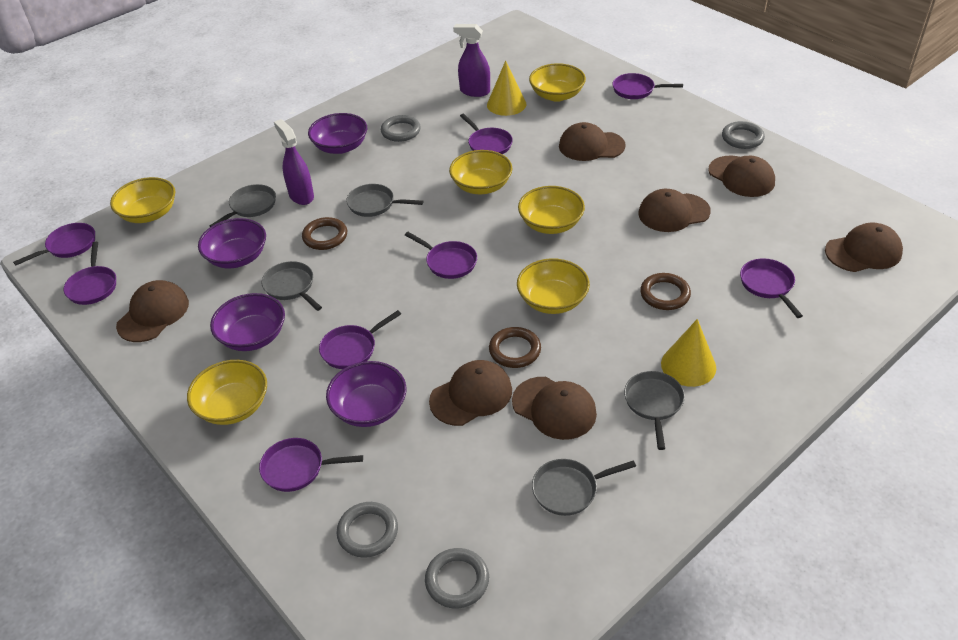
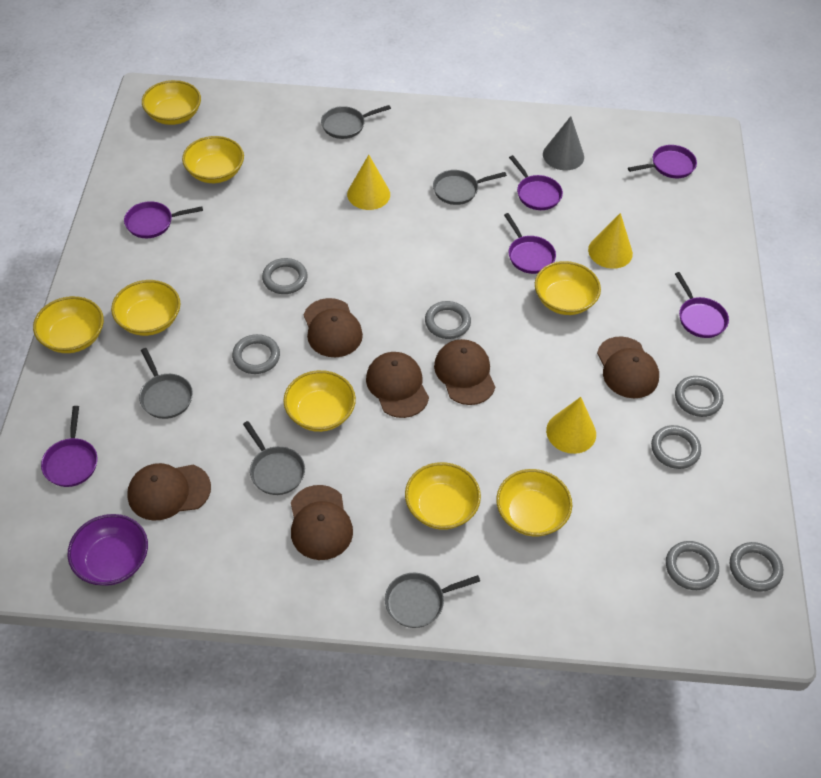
brown cap: 7 -> 6
brown ring: 3 -> 0
grey cone: 0 -> 1
grey ring: 4 -> 7
purple bowl: 4 -> 1
purple pan: 8 -> 6
purple spray bottle: 2 -> 0
yellow bowl: 6 -> 8
yellow cone: 2 -> 3

